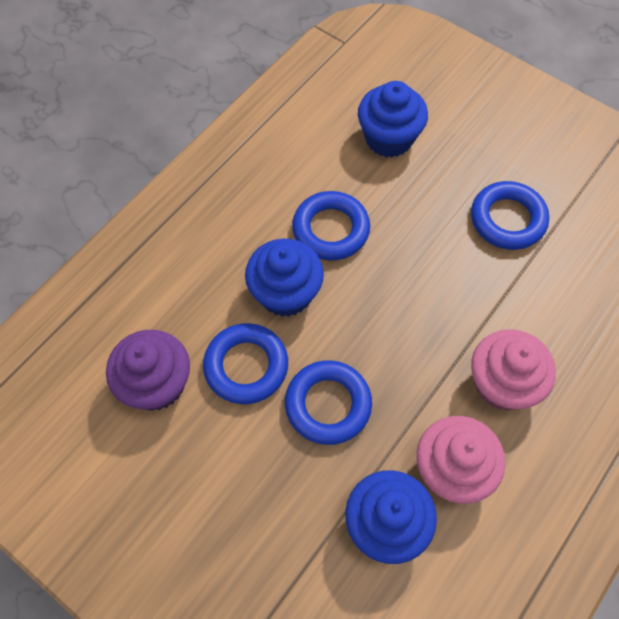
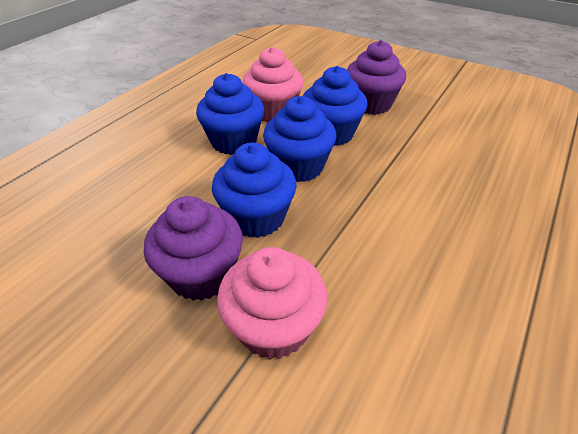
blue cupcake: 3 -> 4
blue ring: 4 -> 0
purple cupcake: 1 -> 2

